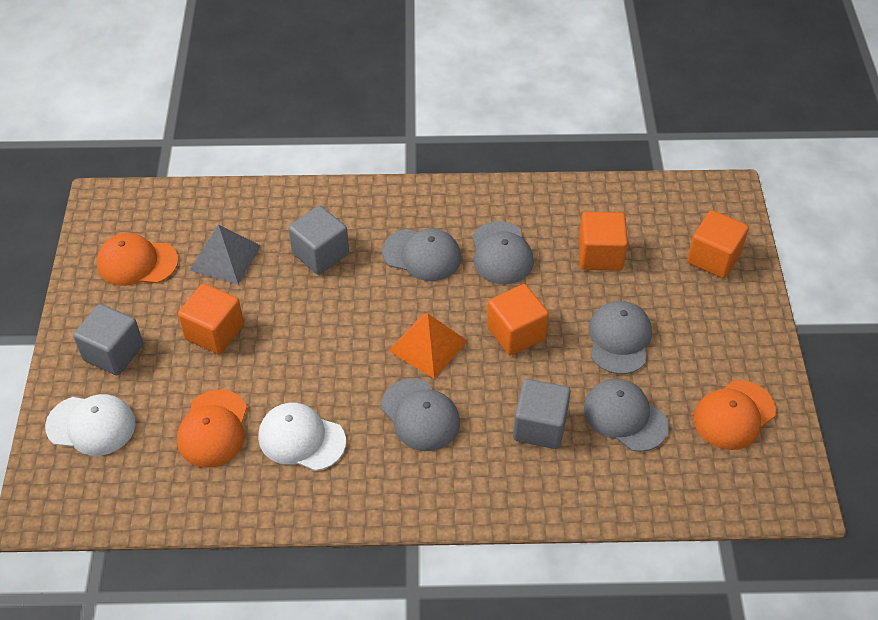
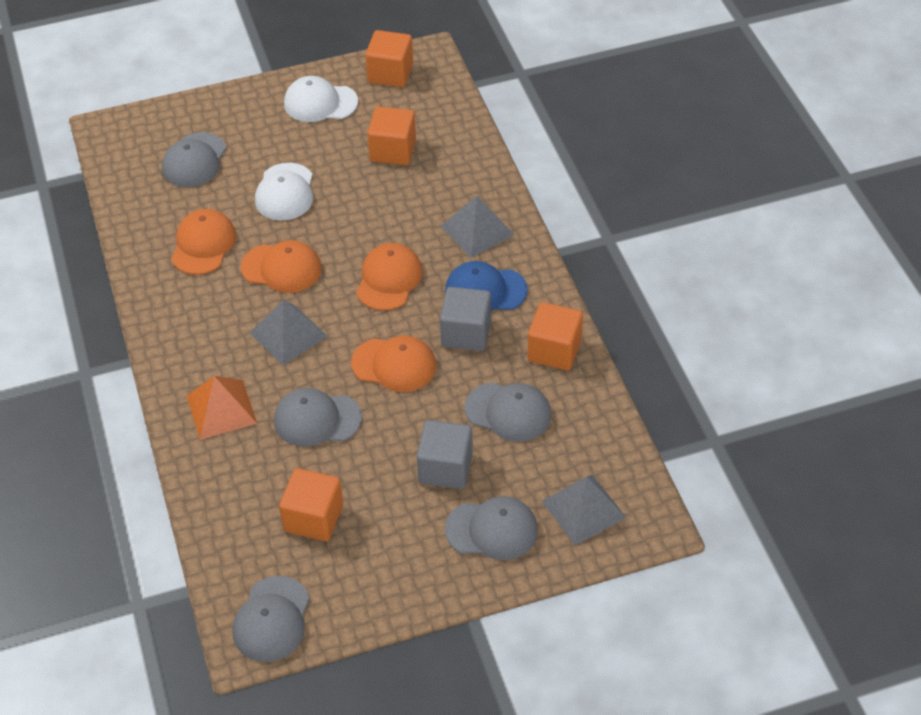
blue cap: 0 -> 1
grey cube: 3 -> 2
grey pyramid: 1 -> 3
orange cap: 3 -> 4

